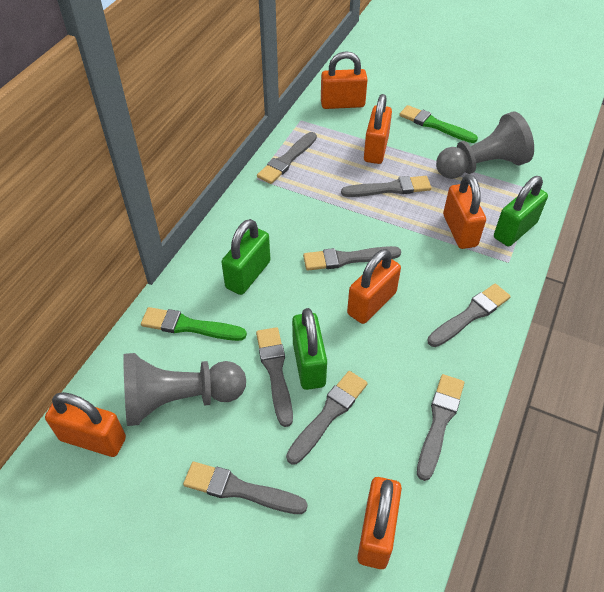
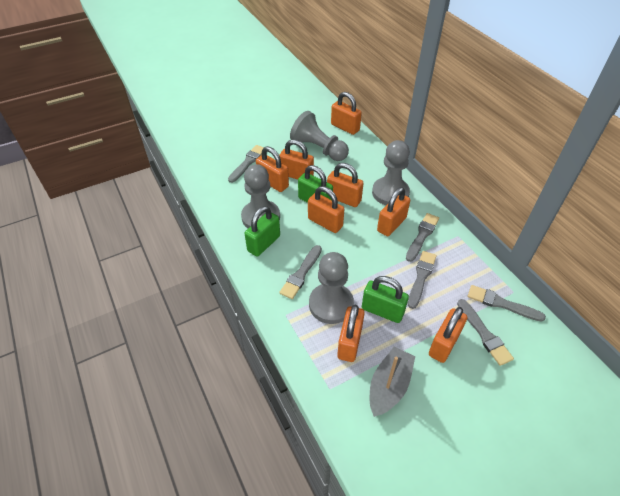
green brush: 2 -> 0
grey boat: 0 -> 1
grey brush: 8 -> 6
grey pawn: 2 -> 4
orange padlock: 6 -> 8

